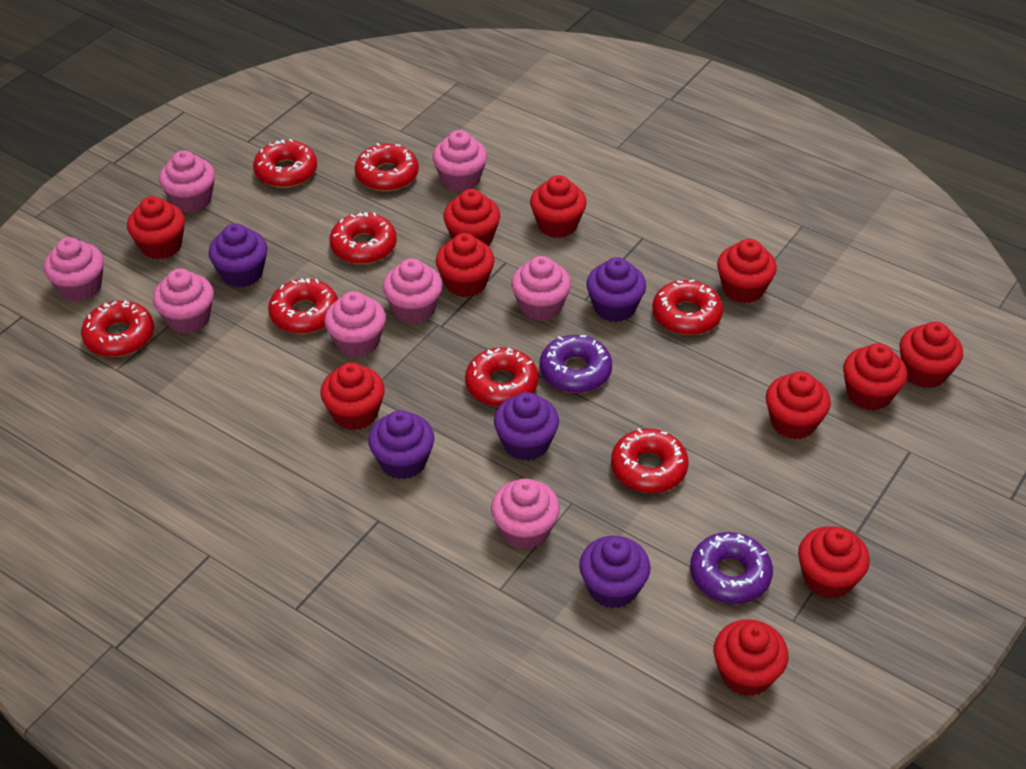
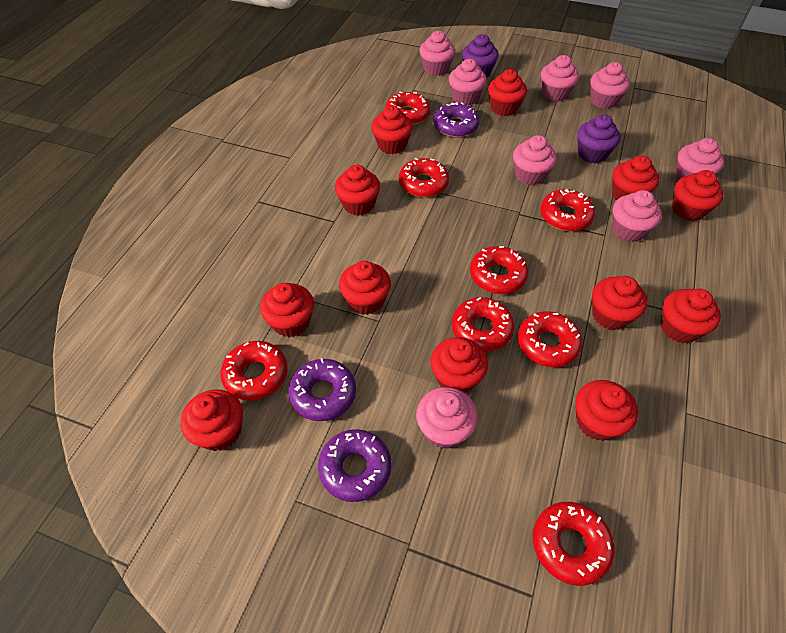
purple cupcake: 5 -> 2
purple donut: 2 -> 3
red cupcake: 11 -> 12

